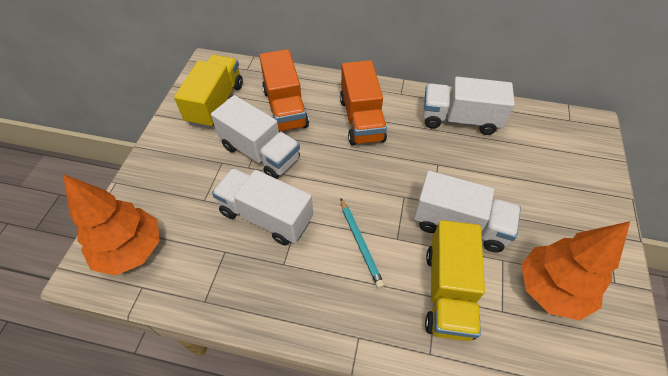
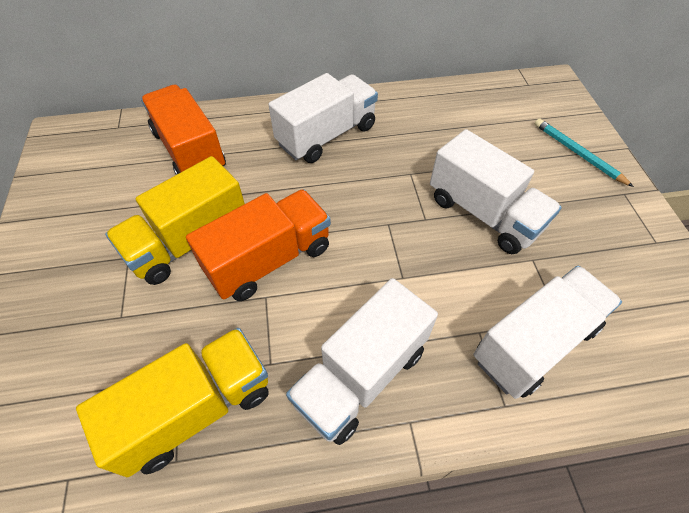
orange tree: 2 -> 0

